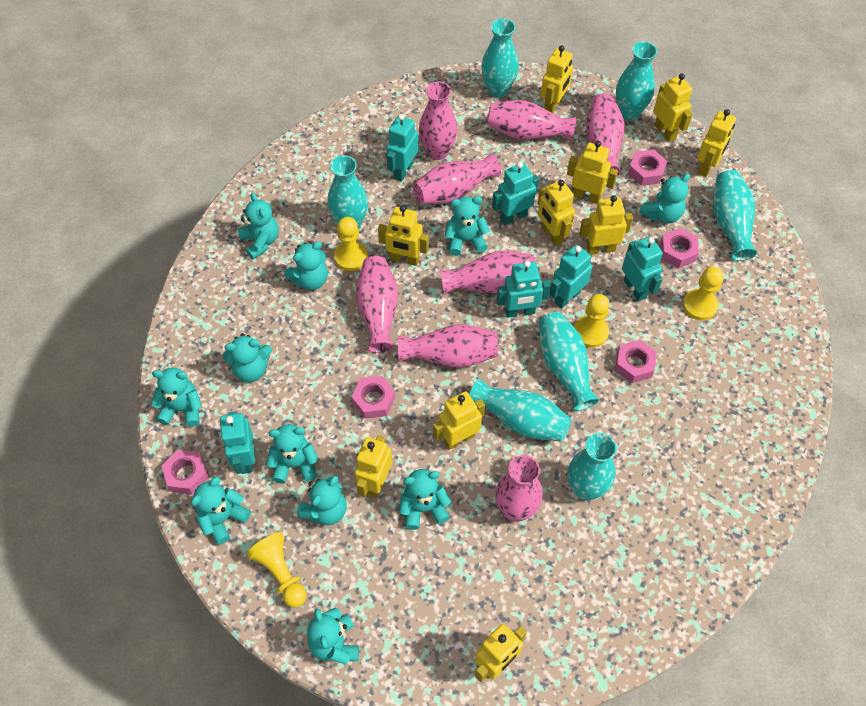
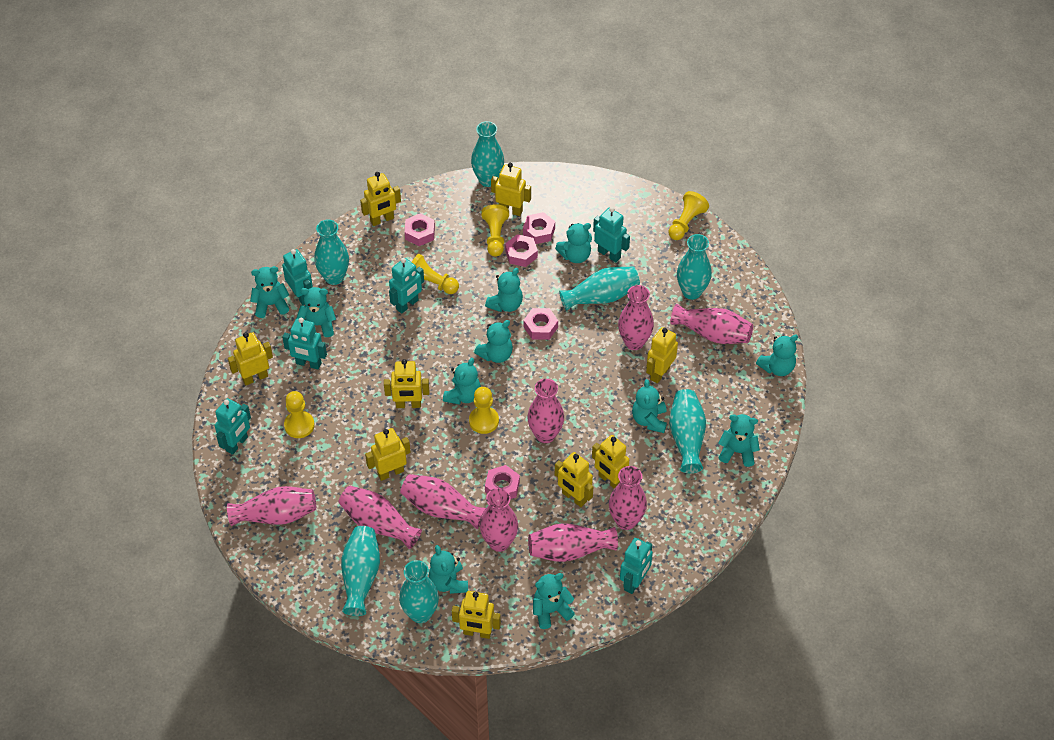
pink vase: 8 -> 9
yellow pawn: 4 -> 5
yellow robot: 10 -> 9

